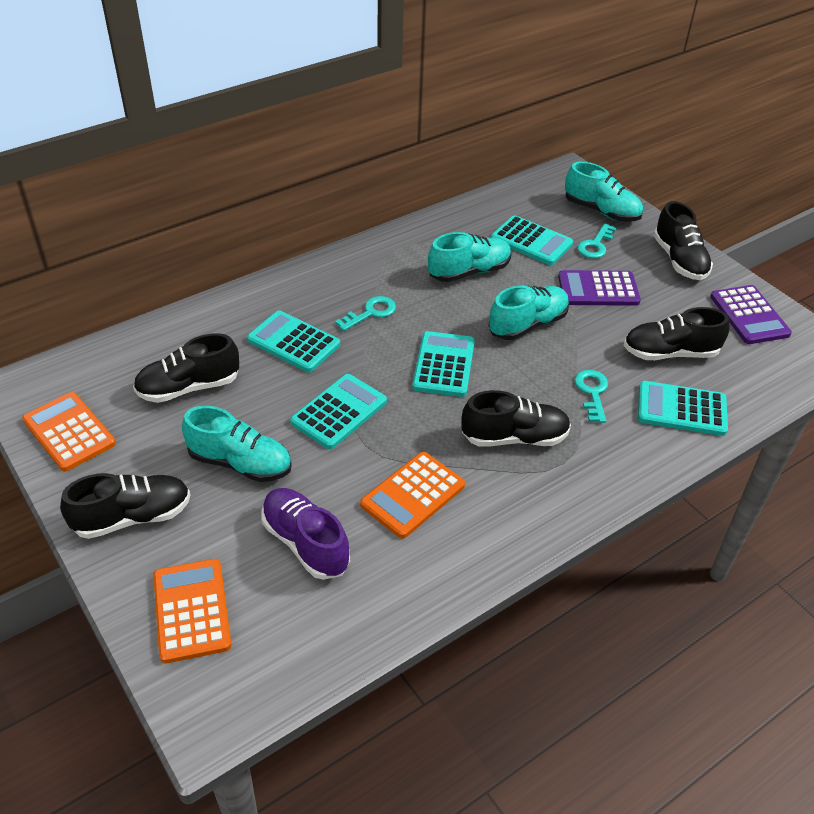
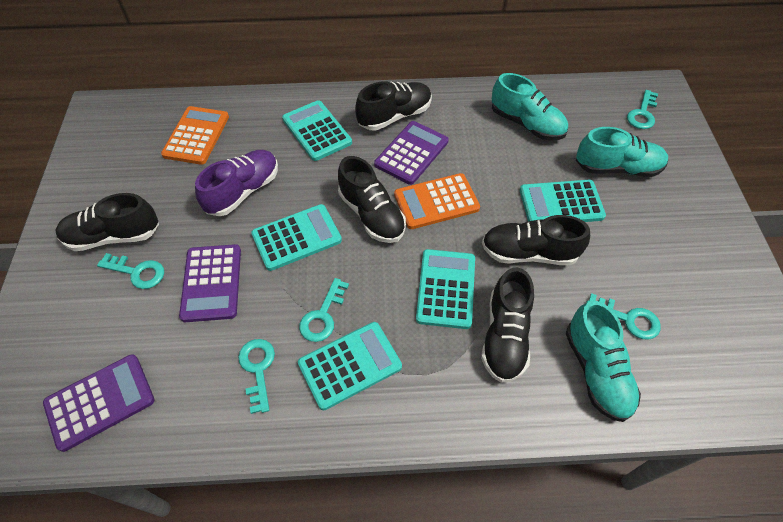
orange calculator: 3 -> 2
purple calculator: 2 -> 3
turquoise key: 3 -> 5
turquoise shoe: 4 -> 3

